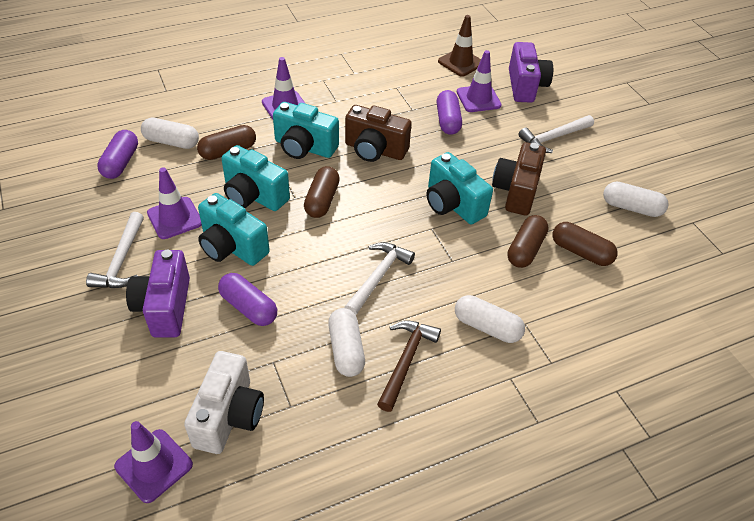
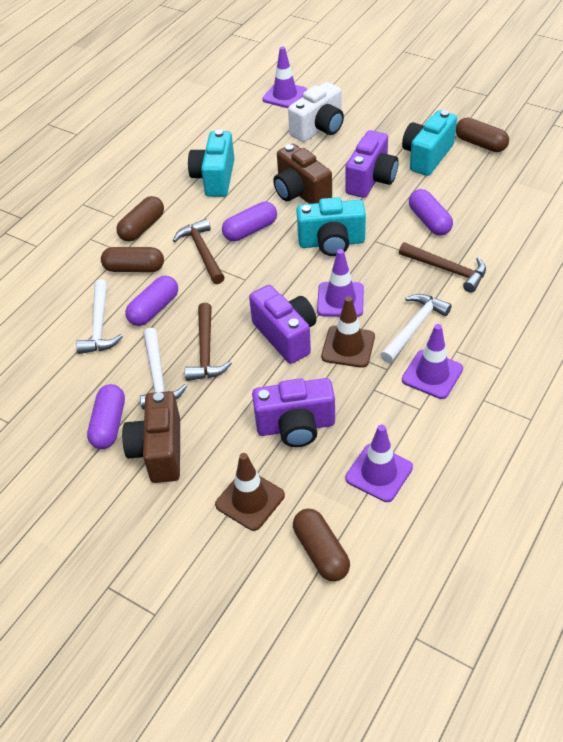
brown hammer: 1 -> 3
brown traffic cone: 1 -> 2
purple camera: 2 -> 3
purple capsule: 3 -> 4
turquoise camera: 4 -> 3
white capsule: 4 -> 0

